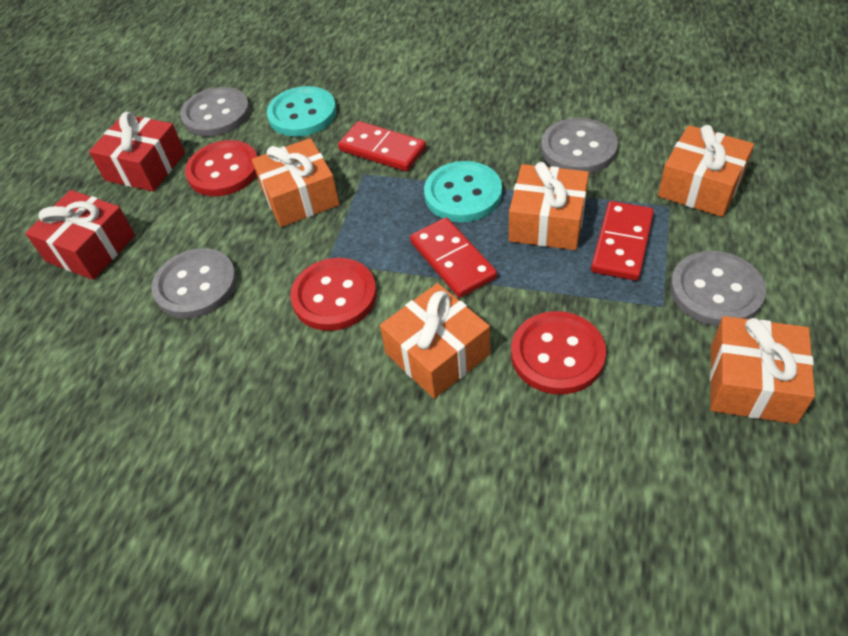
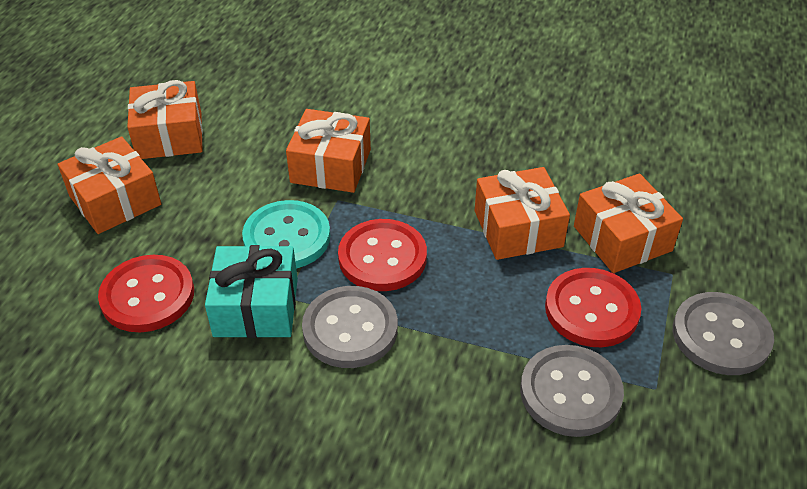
grey button: 4 -> 3
red domino: 3 -> 0
red gift: 2 -> 0
turquoise button: 2 -> 1
turquoise gift: 0 -> 1

